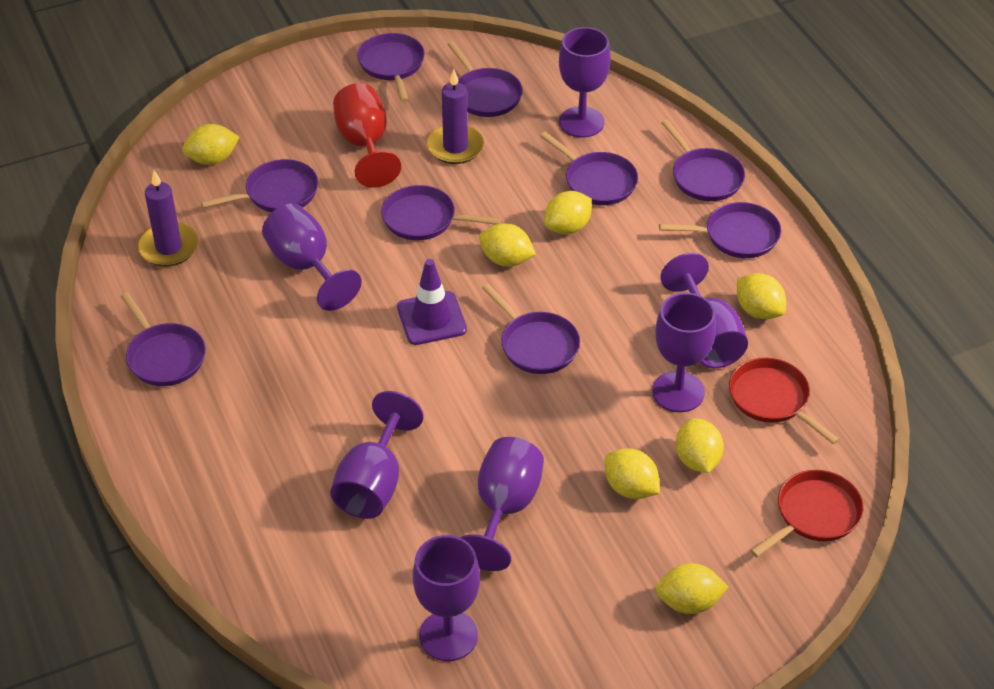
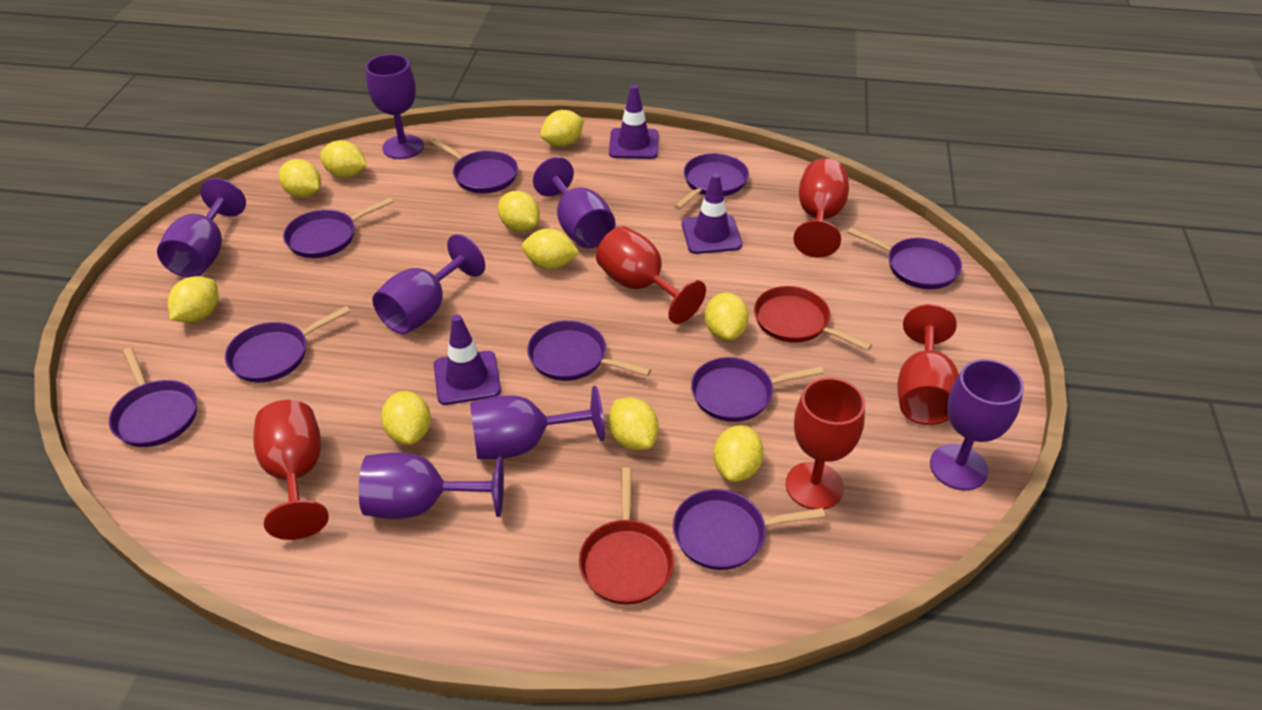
purple candle: 2 -> 0
purple traffic cone: 1 -> 3
red goblet: 1 -> 5
yellow lemon: 7 -> 10

